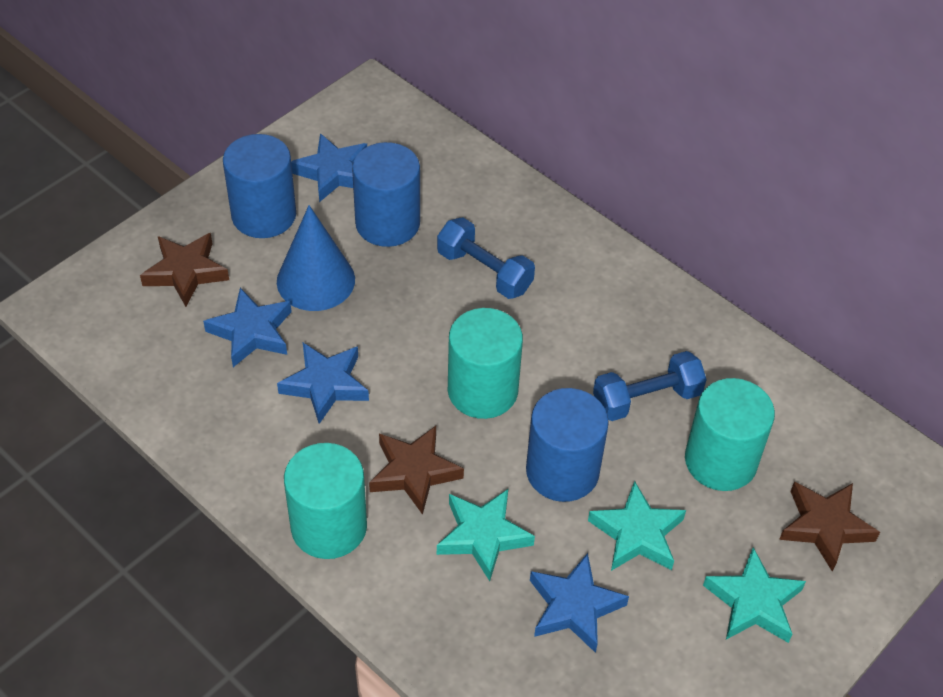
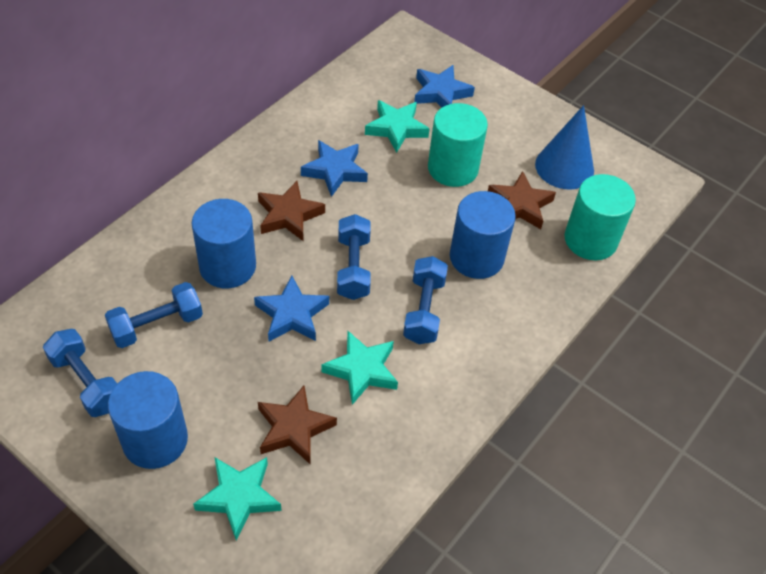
blue dumbbell: 2 -> 4
blue star: 4 -> 3
turquoise cylinder: 3 -> 2

